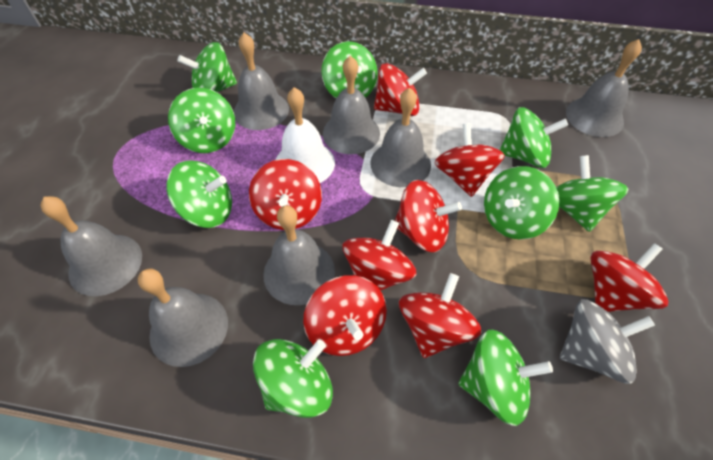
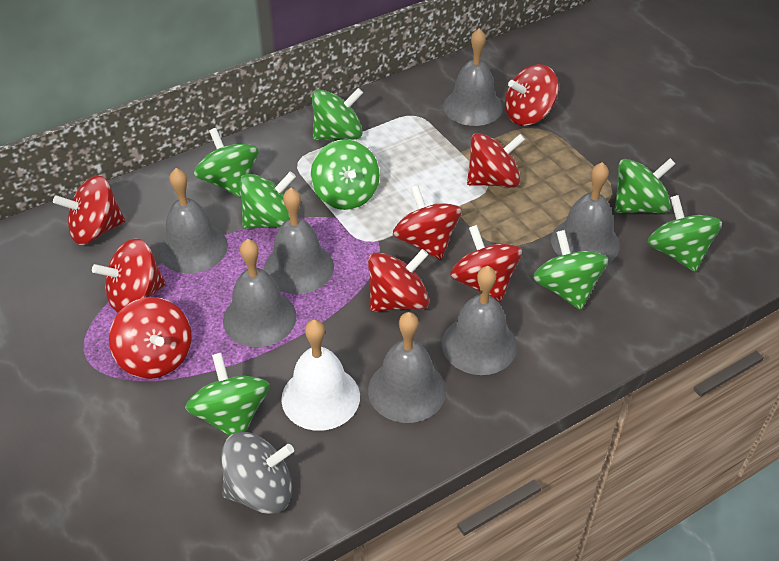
green spinning top: 9 -> 8

